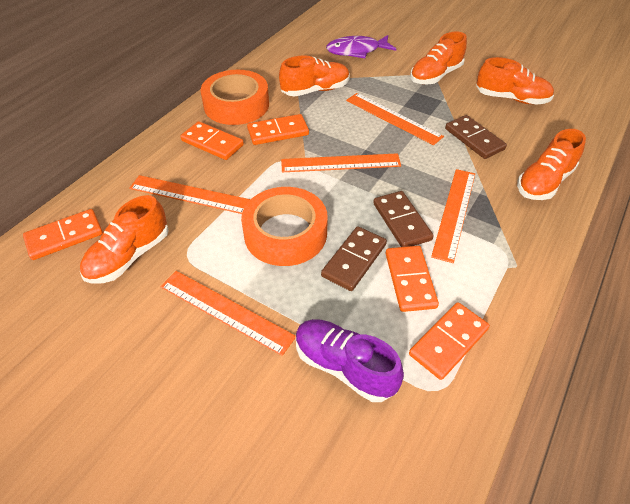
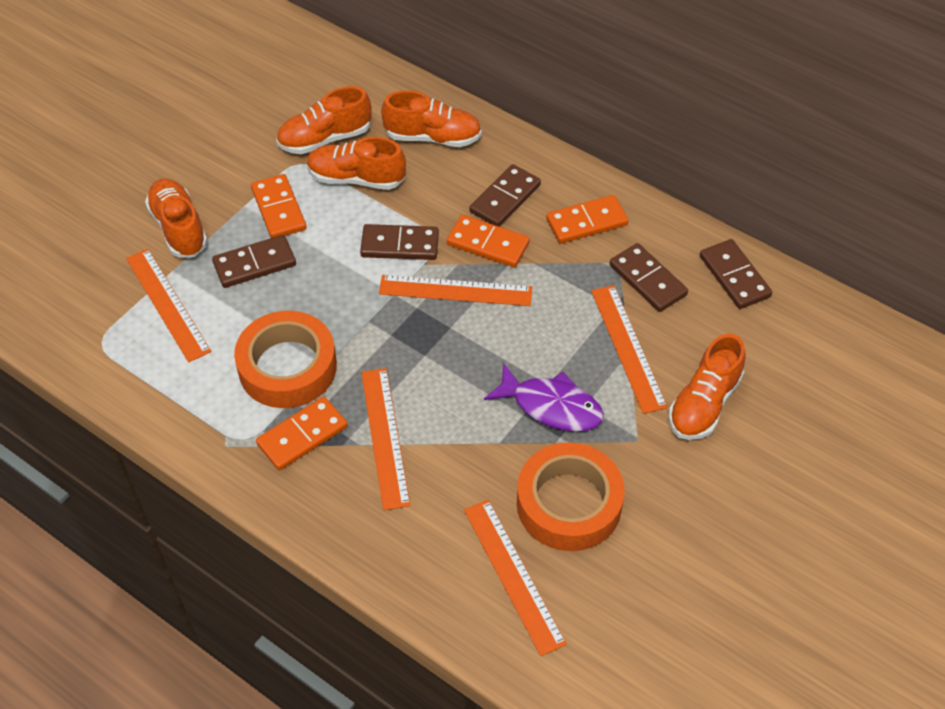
brown domino: 3 -> 5
orange domino: 5 -> 4
purple shoe: 1 -> 0

